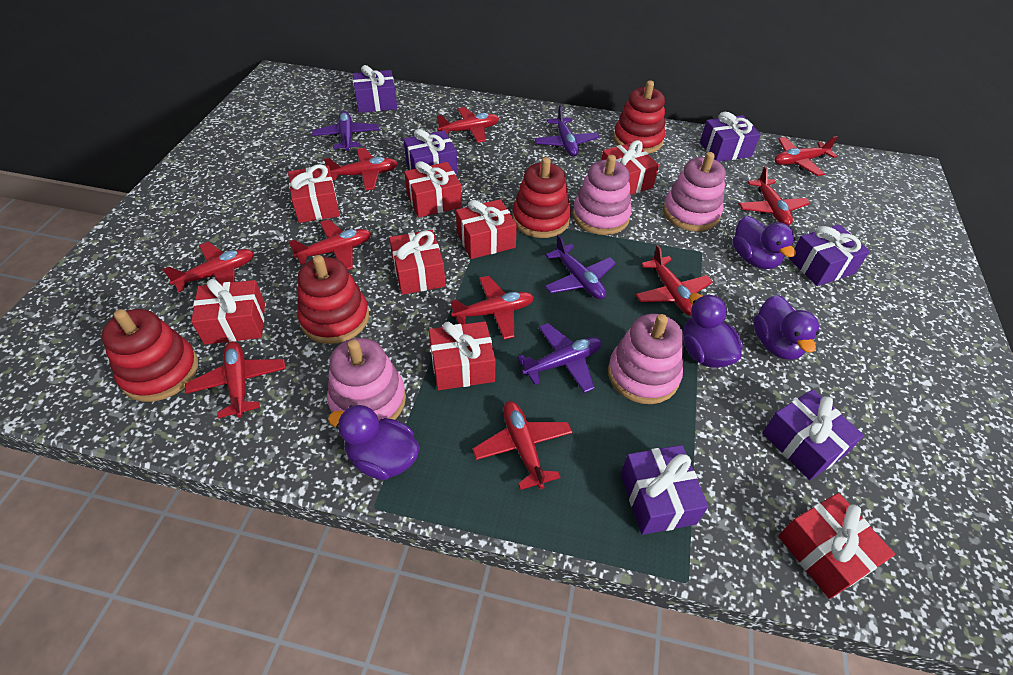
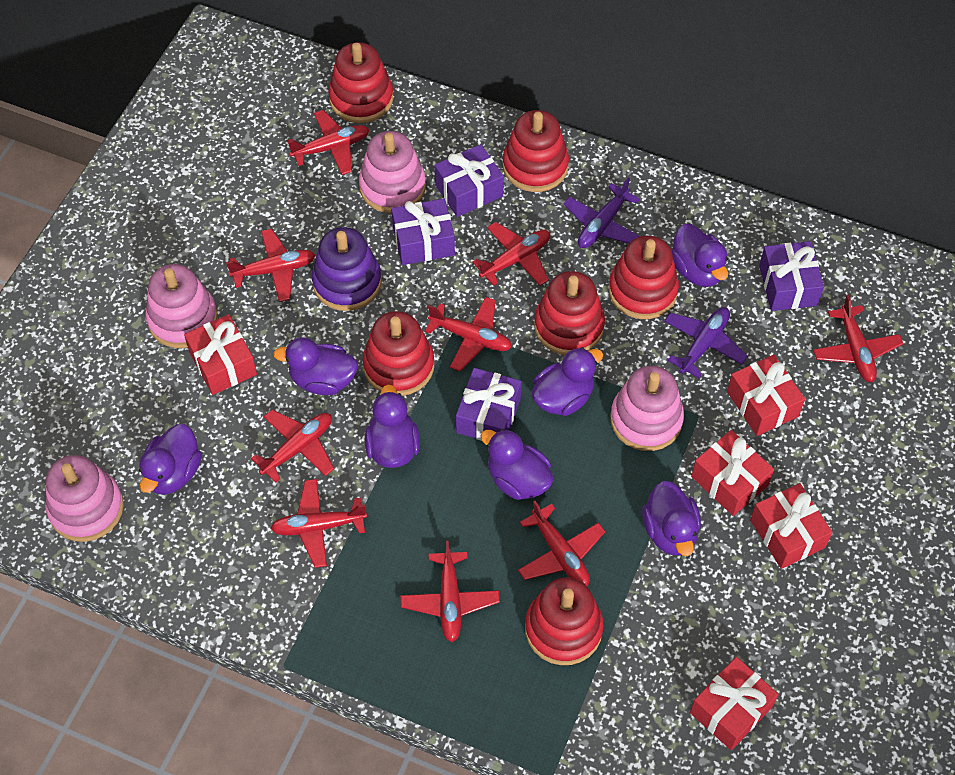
purple duck: 4 -> 7
purple gift: 6 -> 4
purple plane: 4 -> 2
purple stacking toy: 0 -> 1
red gift: 8 -> 5
red plane: 10 -> 9
red stacking toy: 4 -> 6

